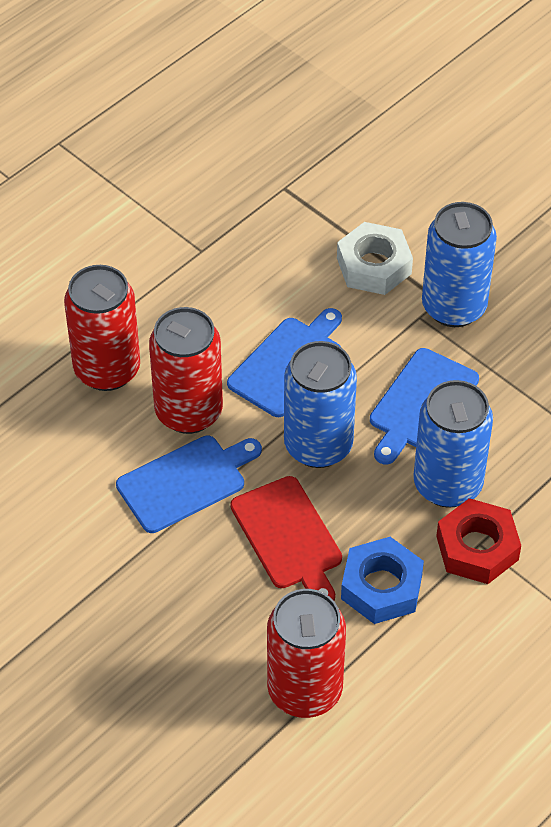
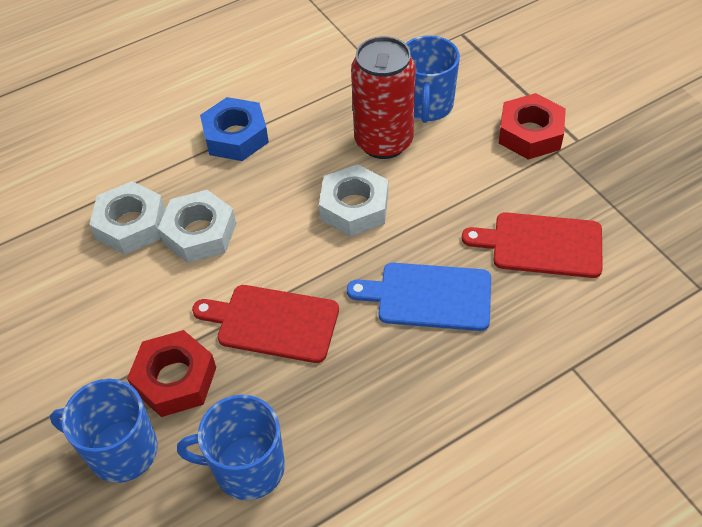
blue can: 3 -> 0
blue cutting board: 3 -> 1
blue mug: 0 -> 3
red can: 3 -> 1
red cutting board: 1 -> 2
red nut: 1 -> 2
white nut: 1 -> 3

